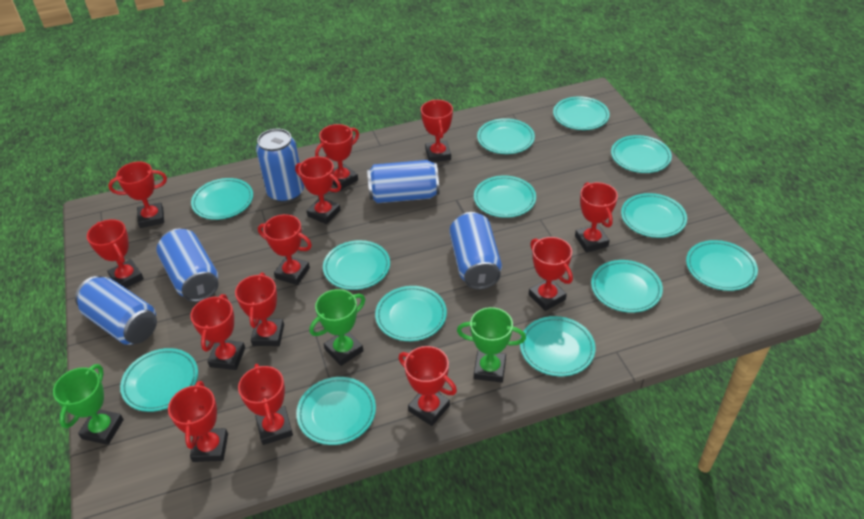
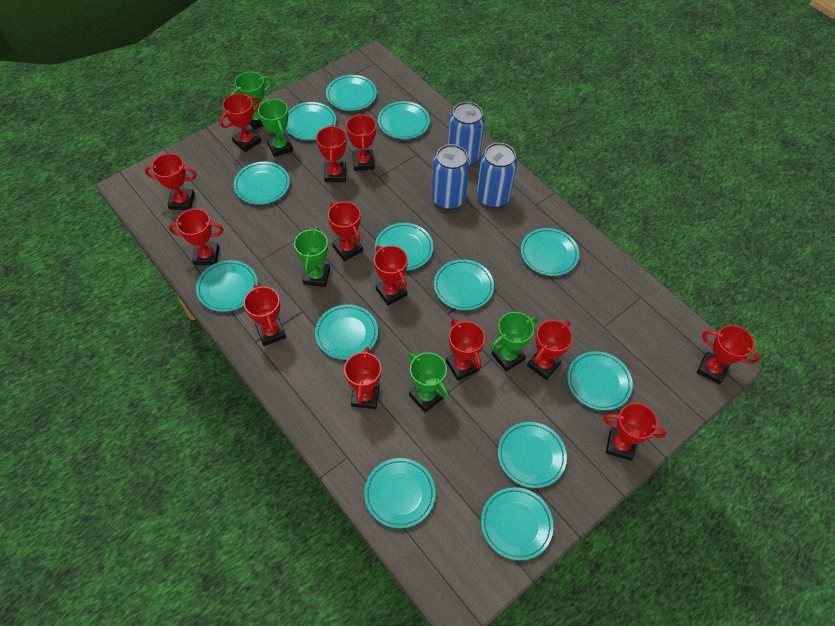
blue can: 5 -> 3
green trophy: 3 -> 5

